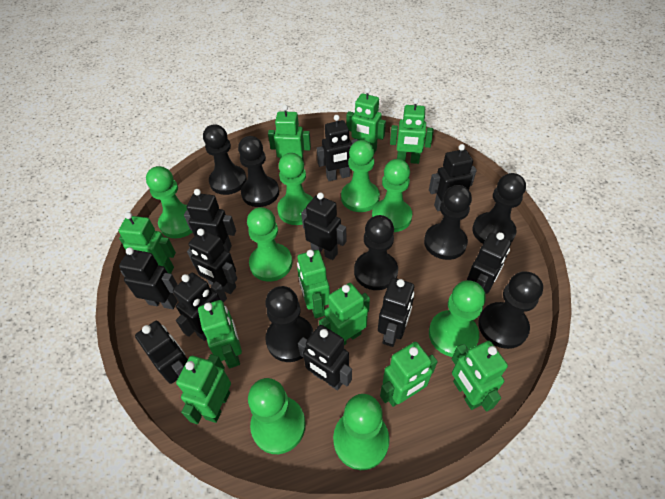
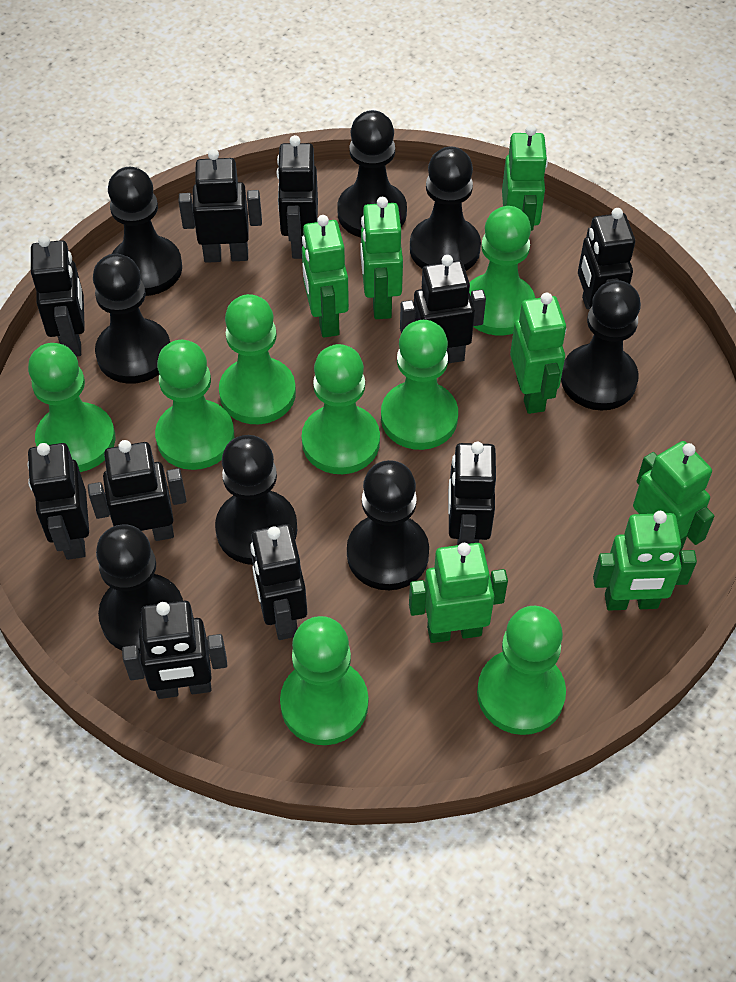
black pawn: 7 -> 8
black robot: 11 -> 10
green robot: 10 -> 7

